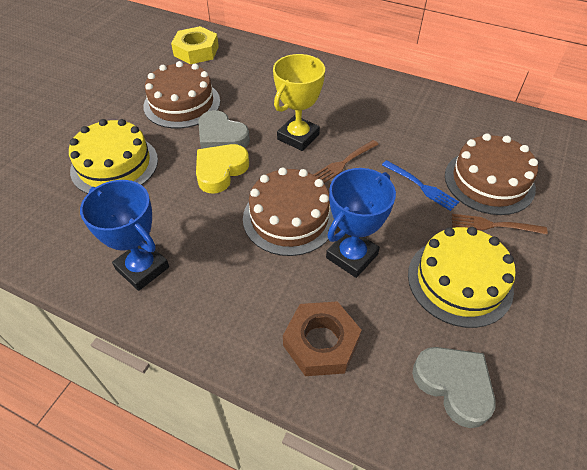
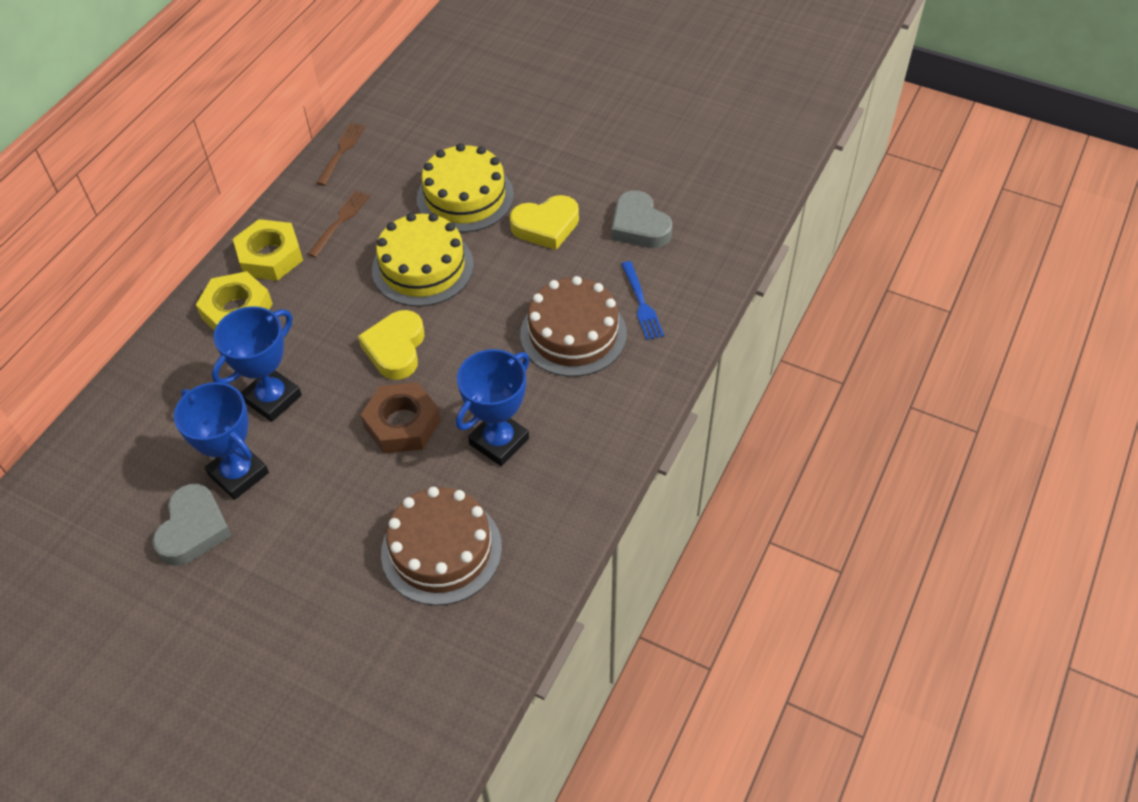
blue trophy: 2 -> 3
brown cake: 3 -> 2
yellow heart: 1 -> 2
yellow nut: 1 -> 2
yellow trophy: 1 -> 0

